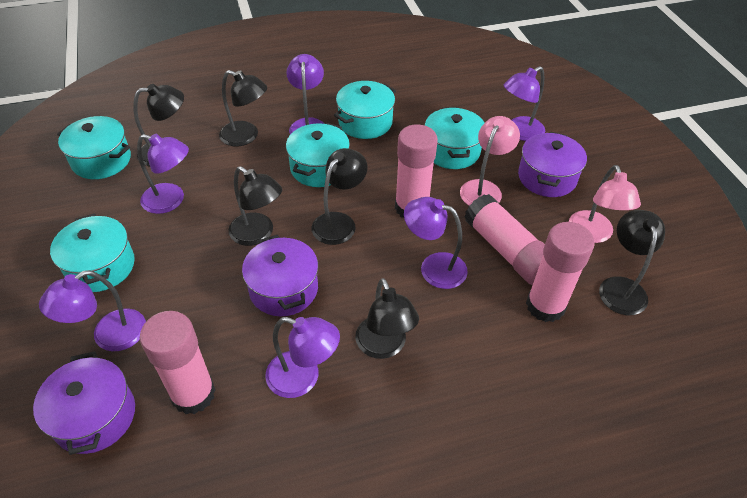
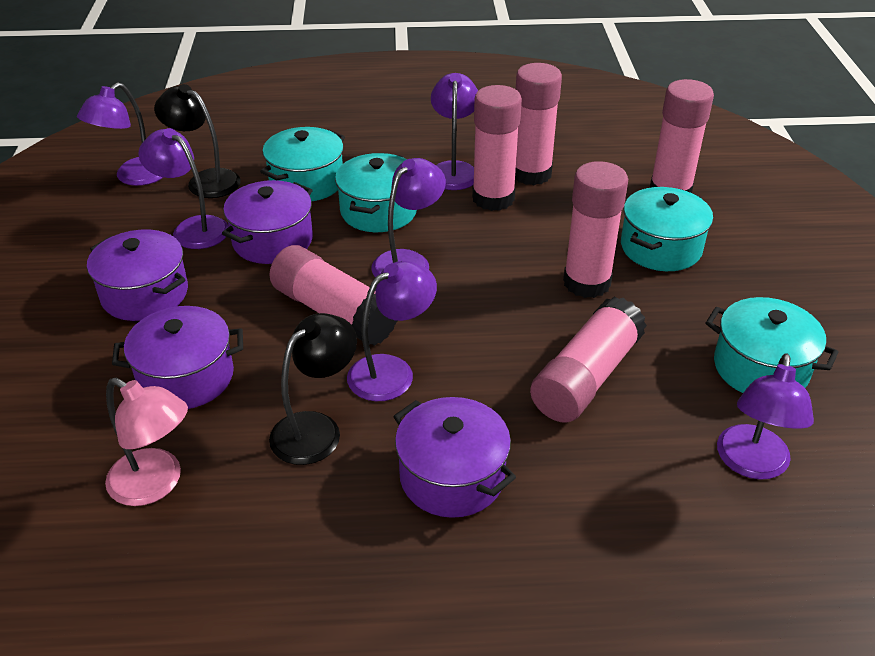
black lamp: 6 -> 2
pink glue stick: 4 -> 6
pink lamp: 2 -> 1
purple pot: 3 -> 4
turquoise pot: 5 -> 4

